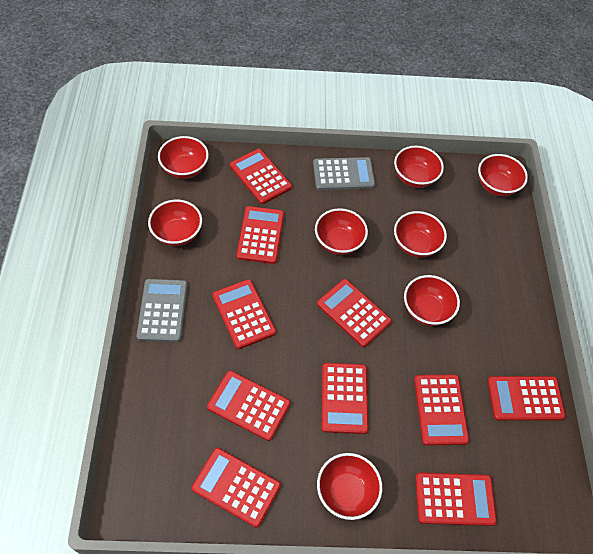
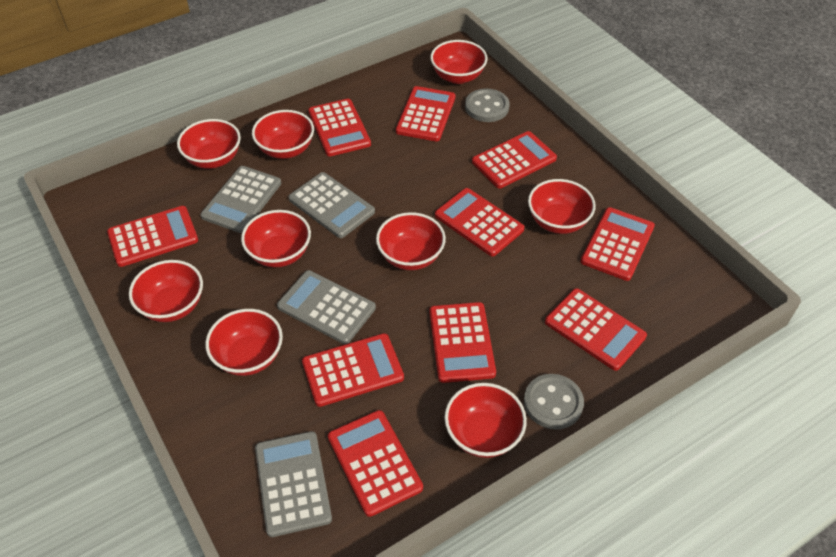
grey button: 0 -> 2
grey calculator: 2 -> 4
red bowl: 8 -> 9

